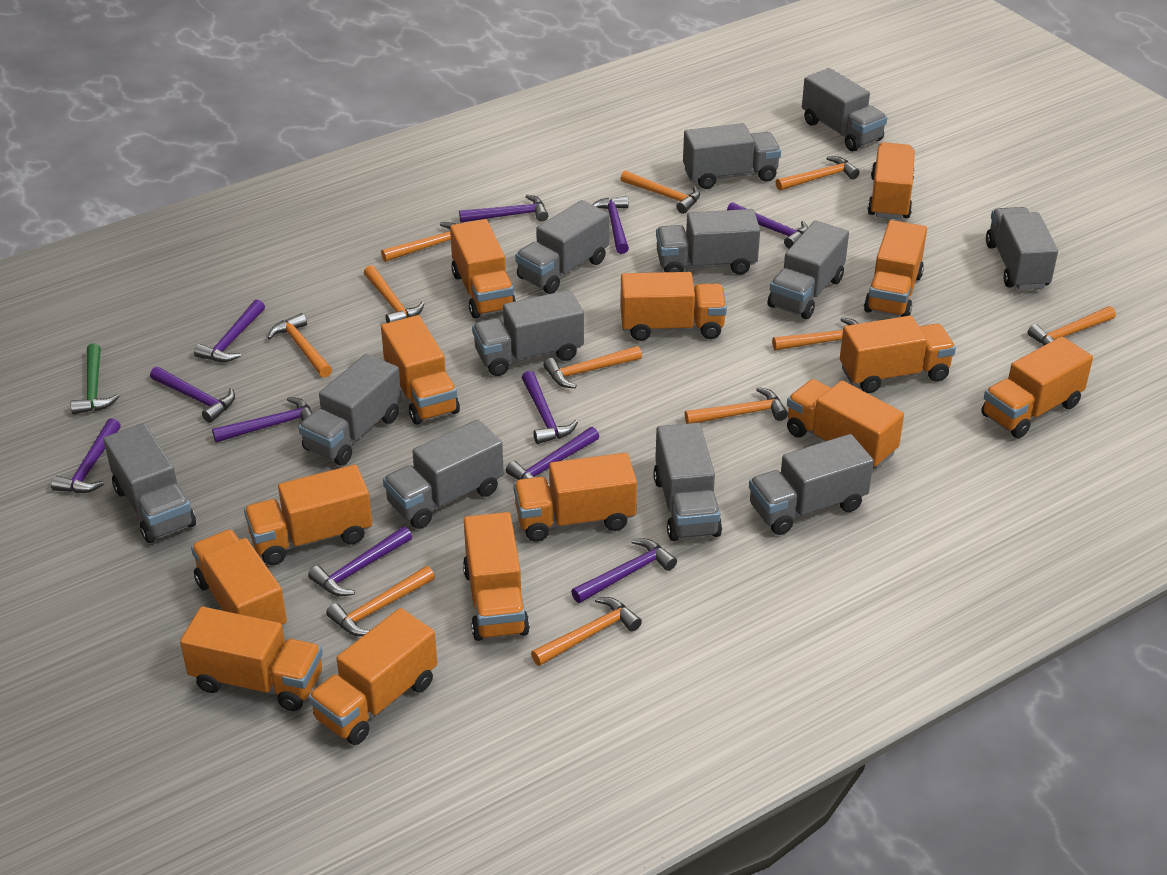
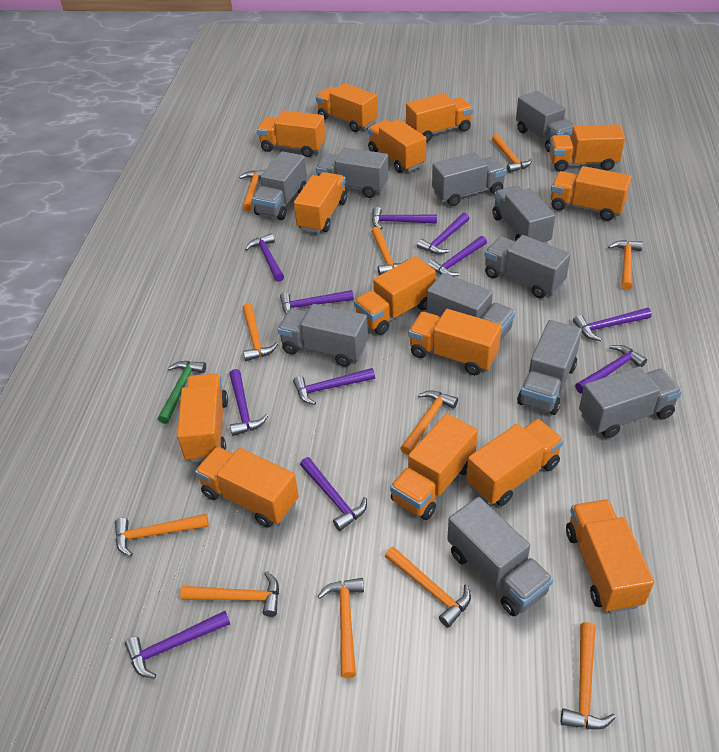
grey truck: 12 -> 11

